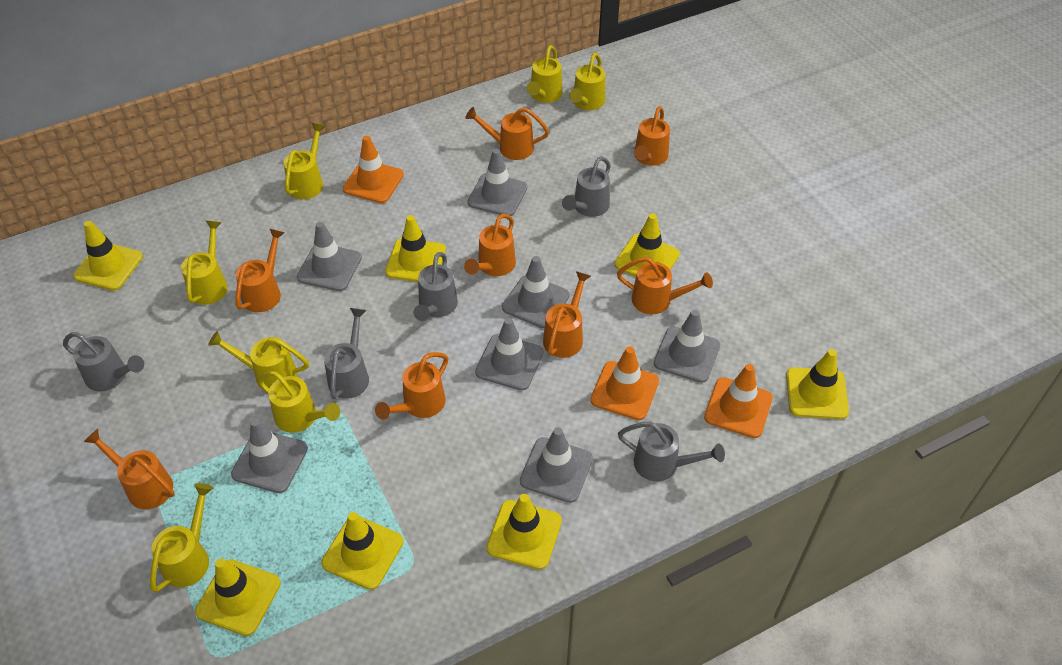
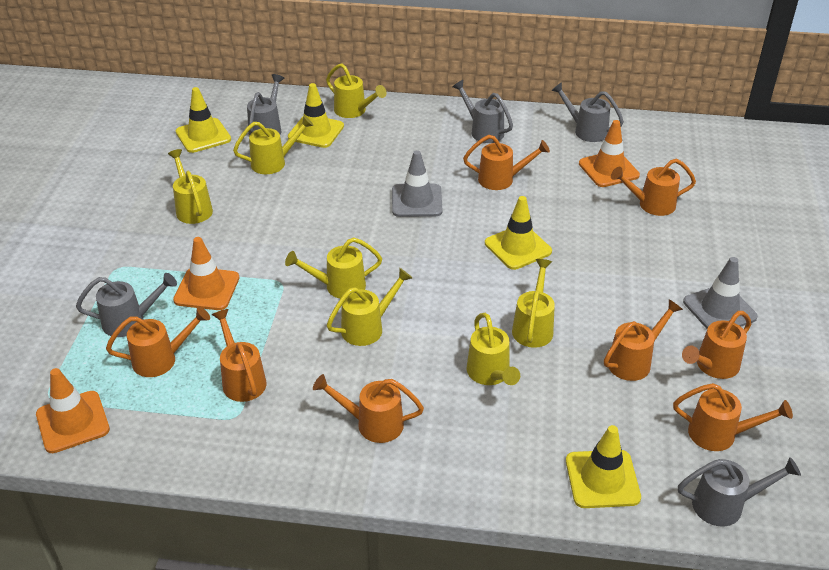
grey traffic cone: 7 -> 2
yellow traffic cone: 7 -> 4

